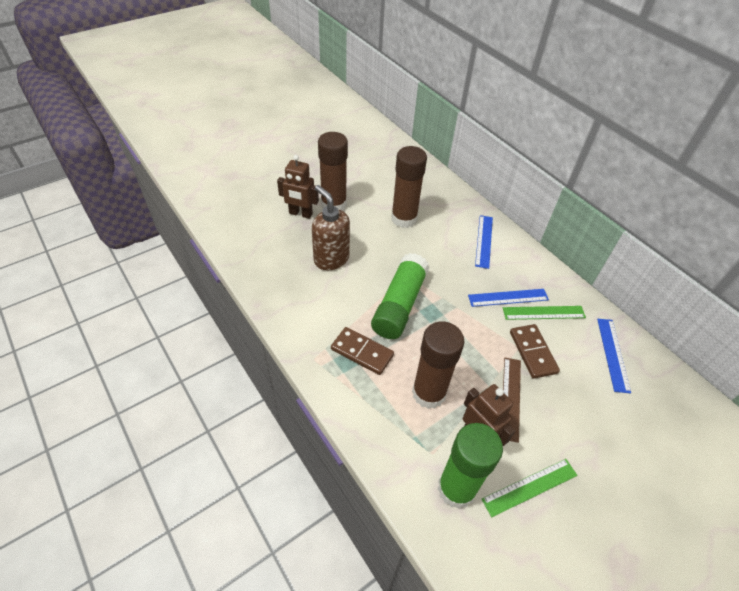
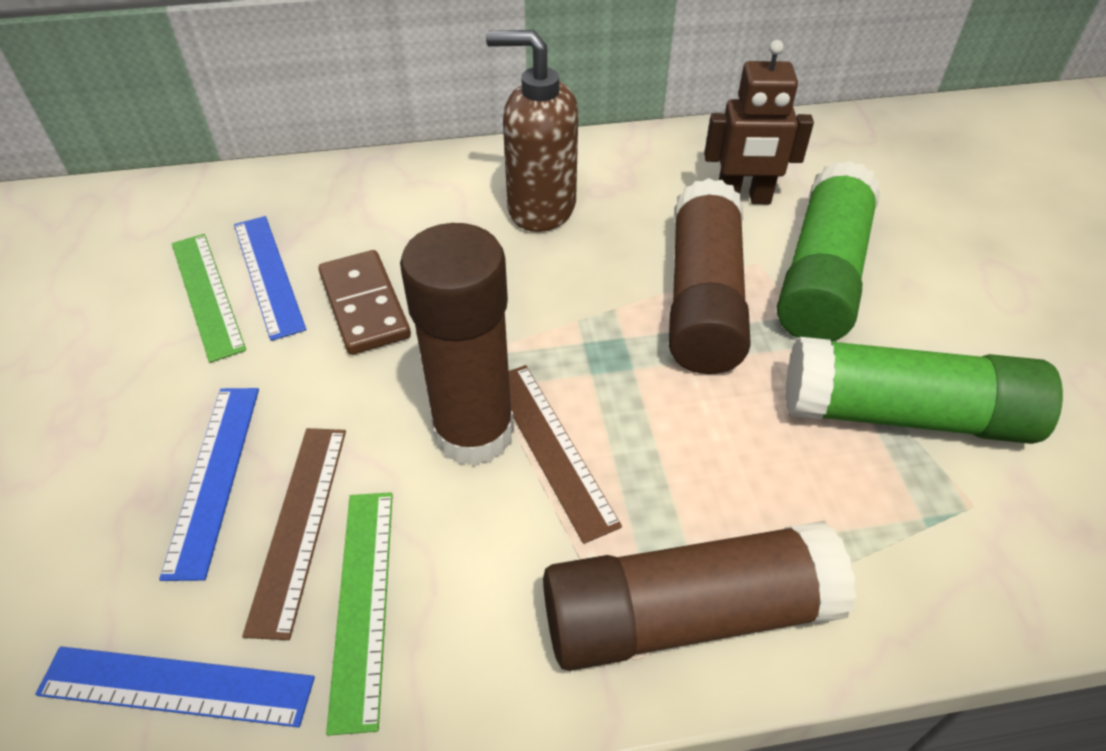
brown domino: 2 -> 1
brown robot: 2 -> 1
brown ruler: 1 -> 2

